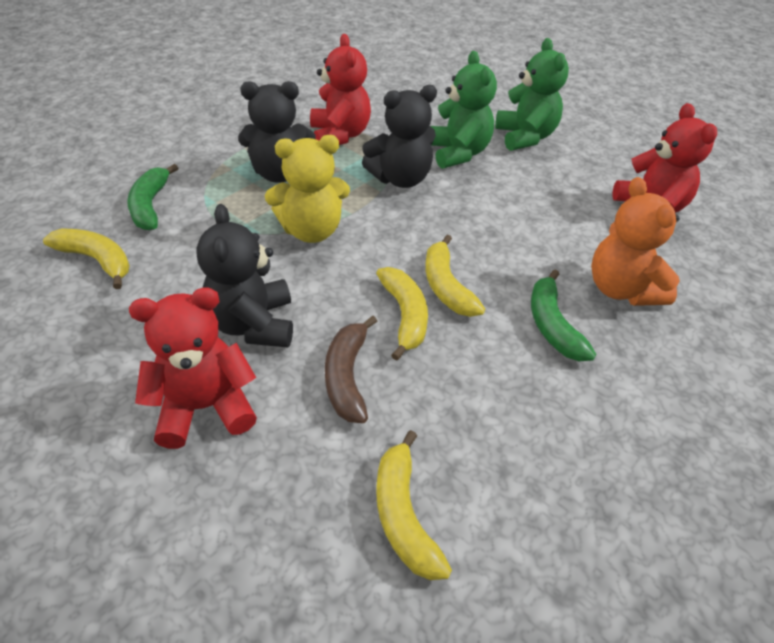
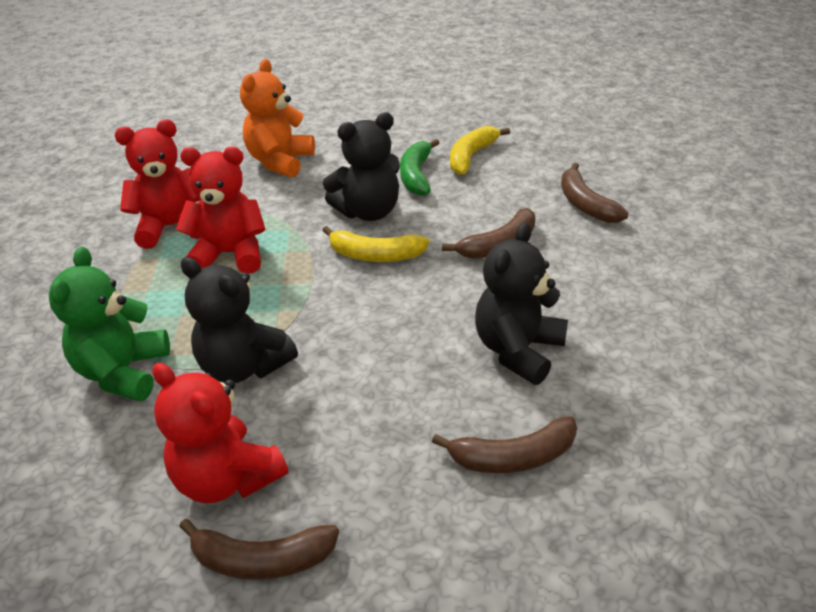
brown banana: 1 -> 4
green banana: 2 -> 1
green teddy bear: 2 -> 1
yellow banana: 4 -> 2
yellow teddy bear: 1 -> 0

